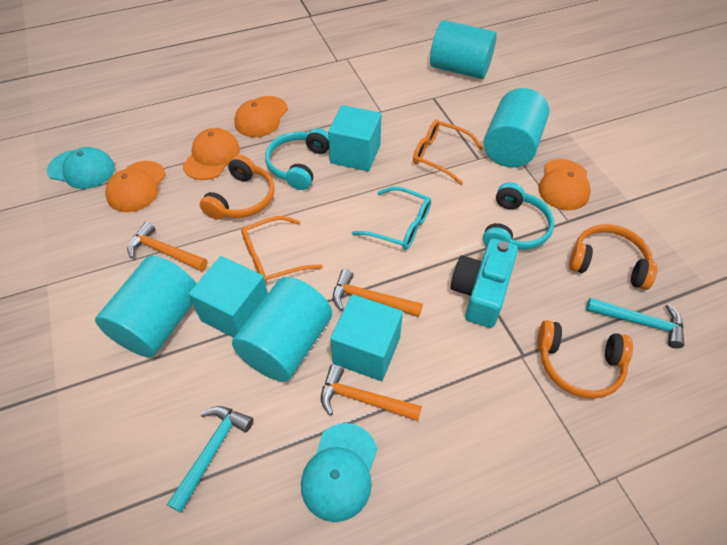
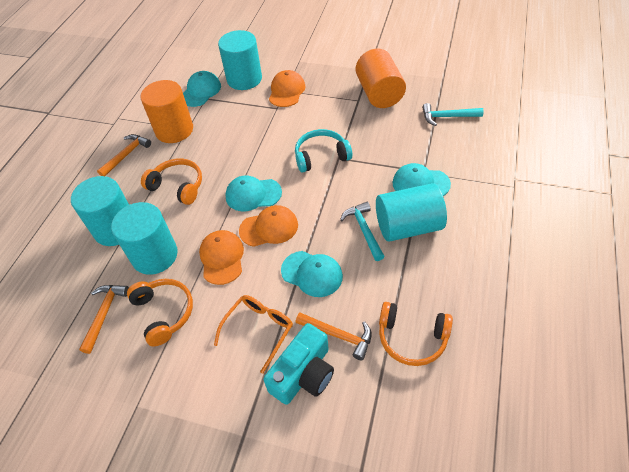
orange cap: 4 -> 3
orange cylinder: 0 -> 2
orange glasses: 2 -> 1
turquoise cap: 2 -> 4
turquoise cube: 3 -> 0
turquoise glasses: 1 -> 0
turquoise headphones: 2 -> 1

